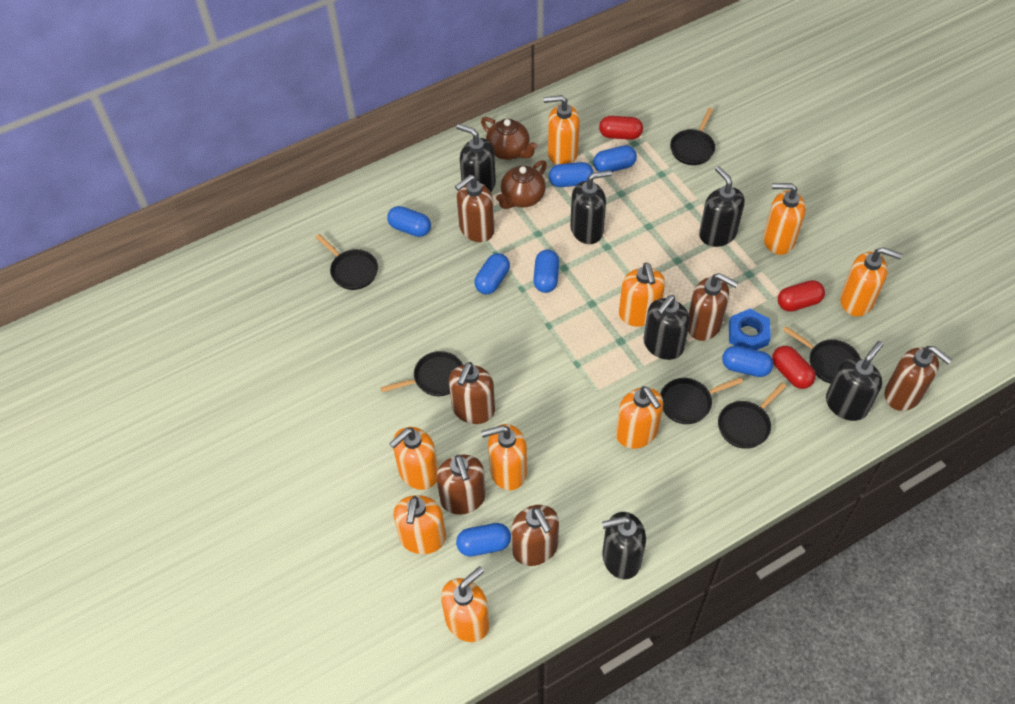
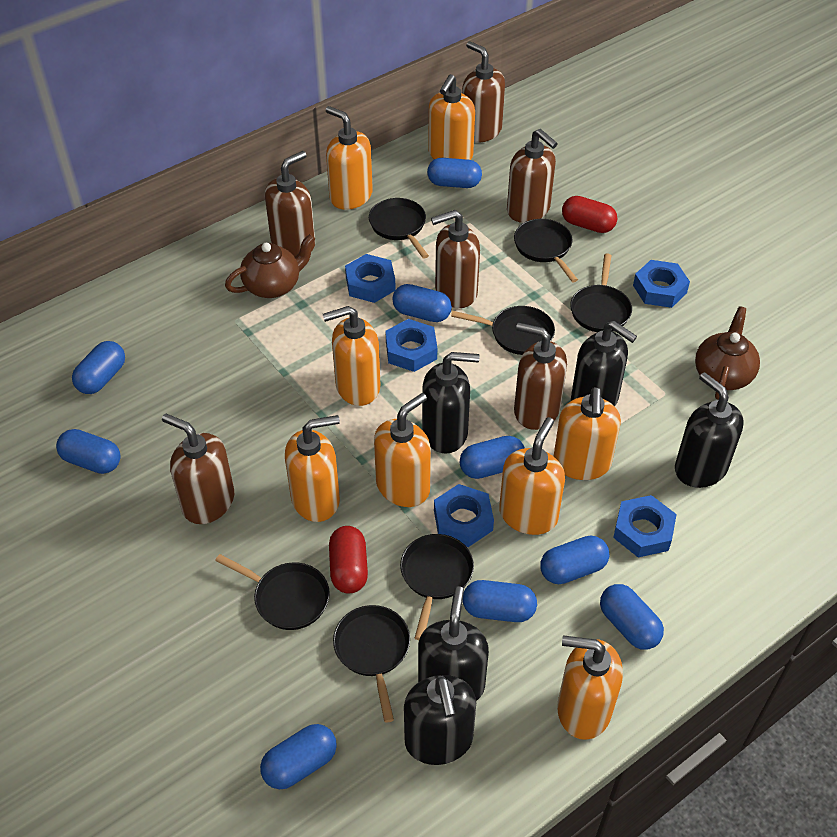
black pan: 6 -> 7
black soap dispenser: 6 -> 5
blue capsule: 7 -> 9
blue nut: 1 -> 5
orange soap dispenser: 9 -> 8
red capsule: 3 -> 2

